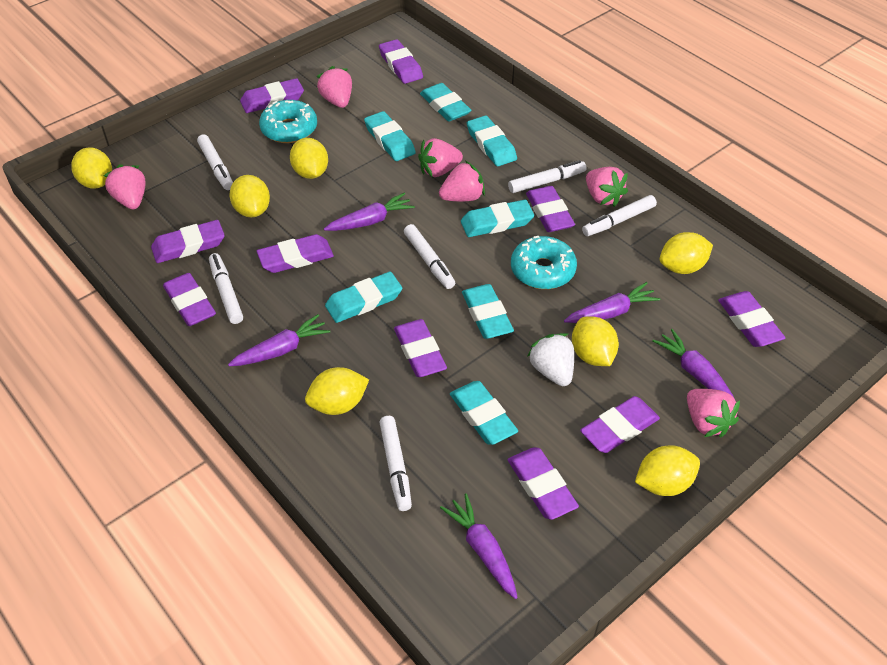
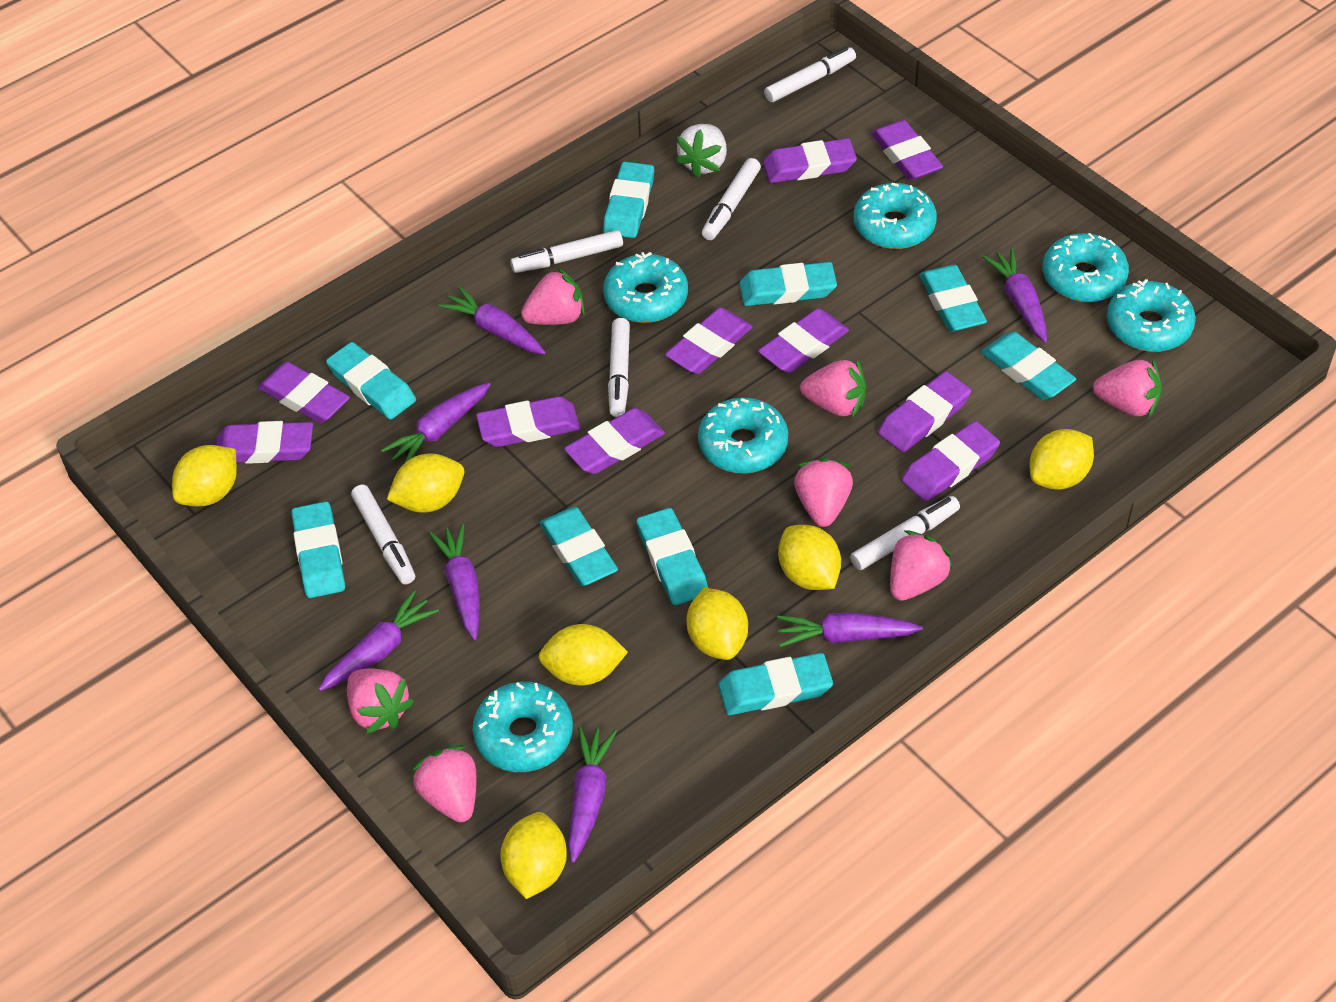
pink strawberry: 6 -> 7
purple carrot: 5 -> 7
turquoise donut: 2 -> 6
turquoise eraser: 7 -> 9

